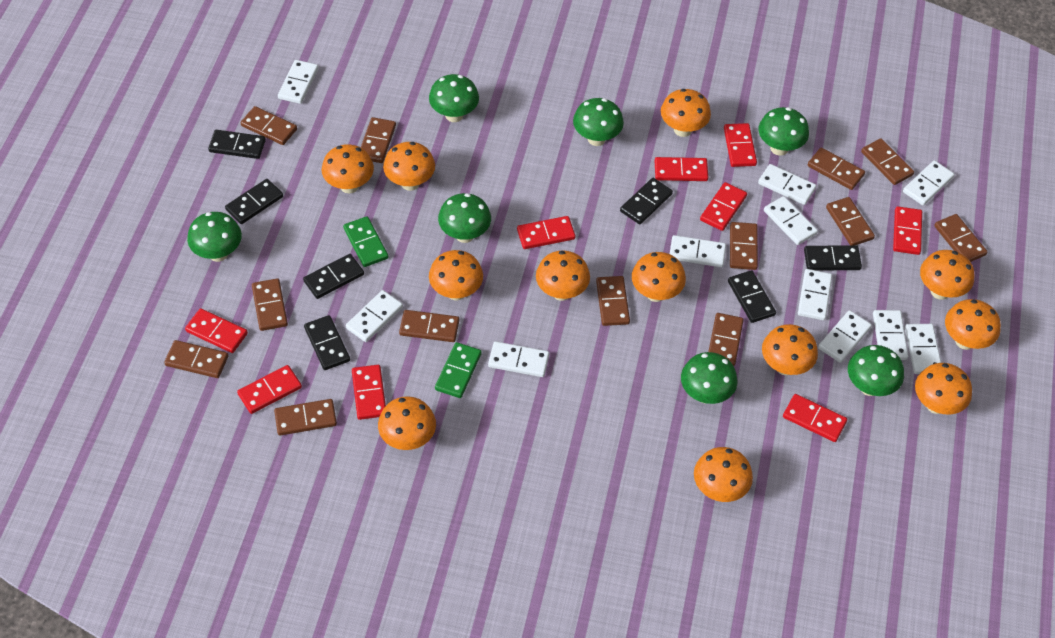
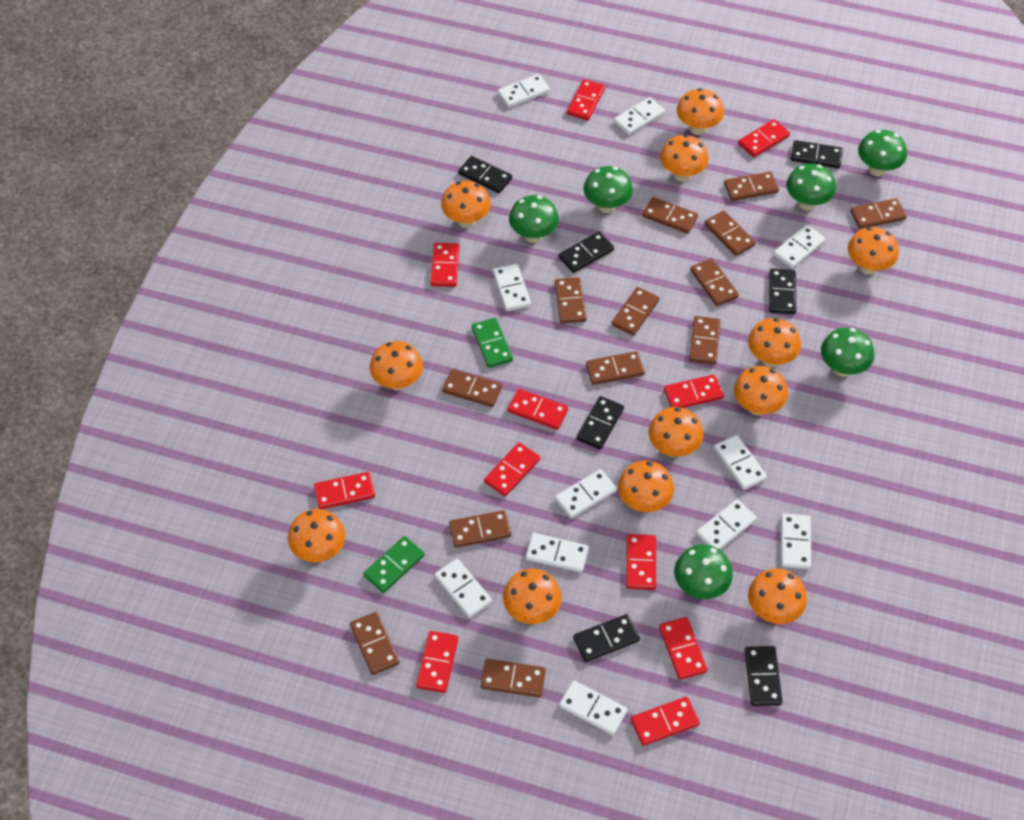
green mushroom: 7 -> 6
red domino: 9 -> 11

